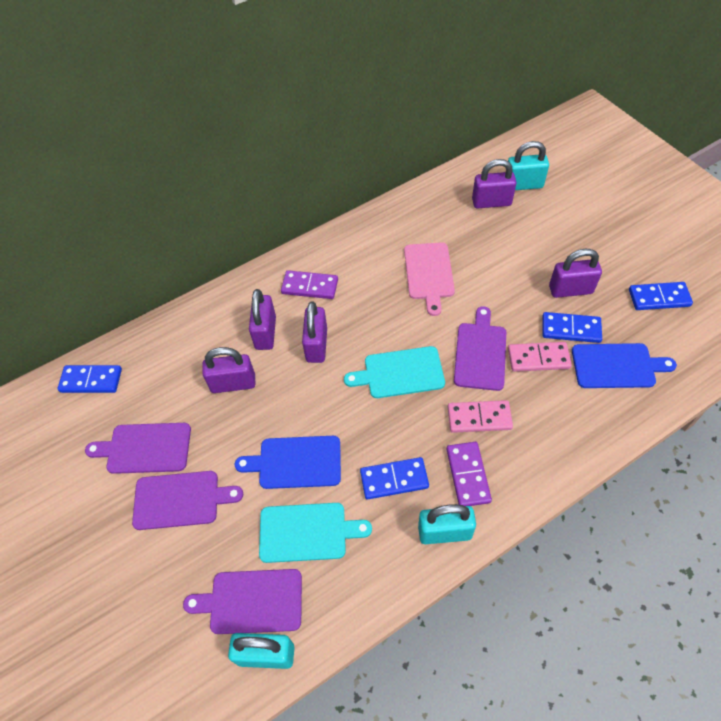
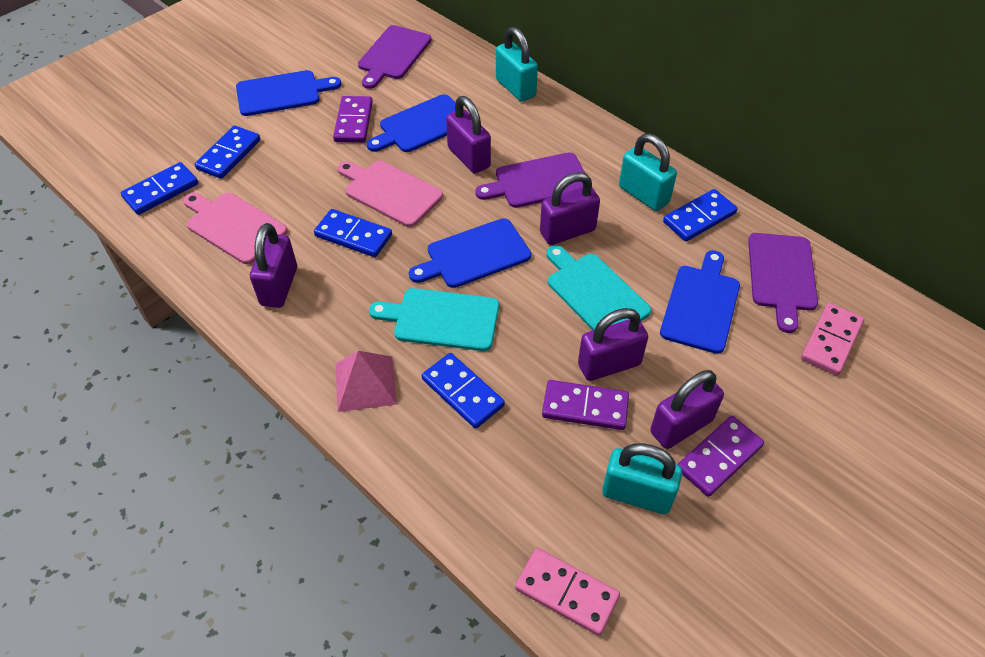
blue cutting board: 2 -> 4
blue domino: 4 -> 5
pink cutting board: 1 -> 2
pink pyramid: 0 -> 1
purple cutting board: 4 -> 3
purple domino: 2 -> 3

